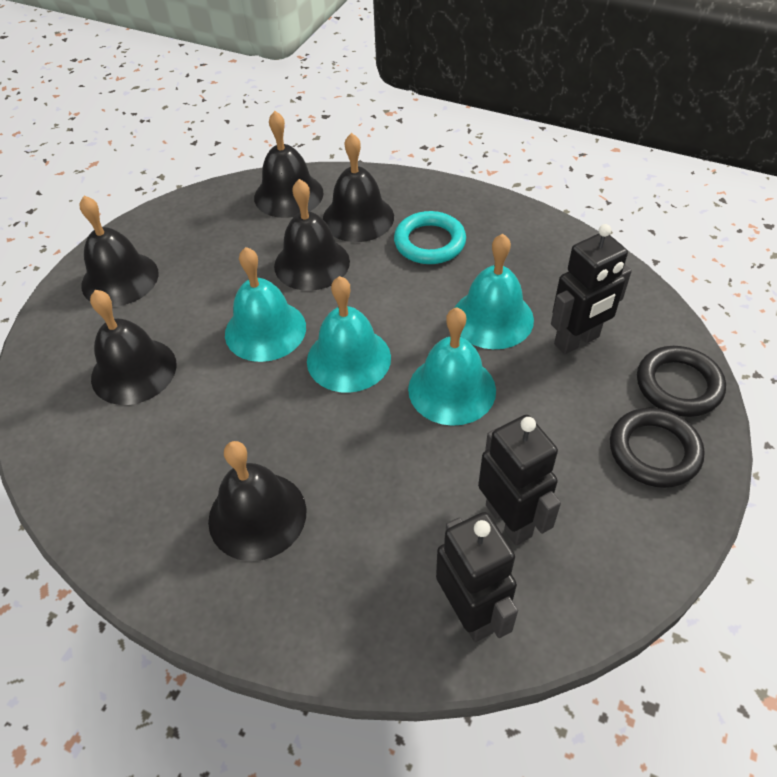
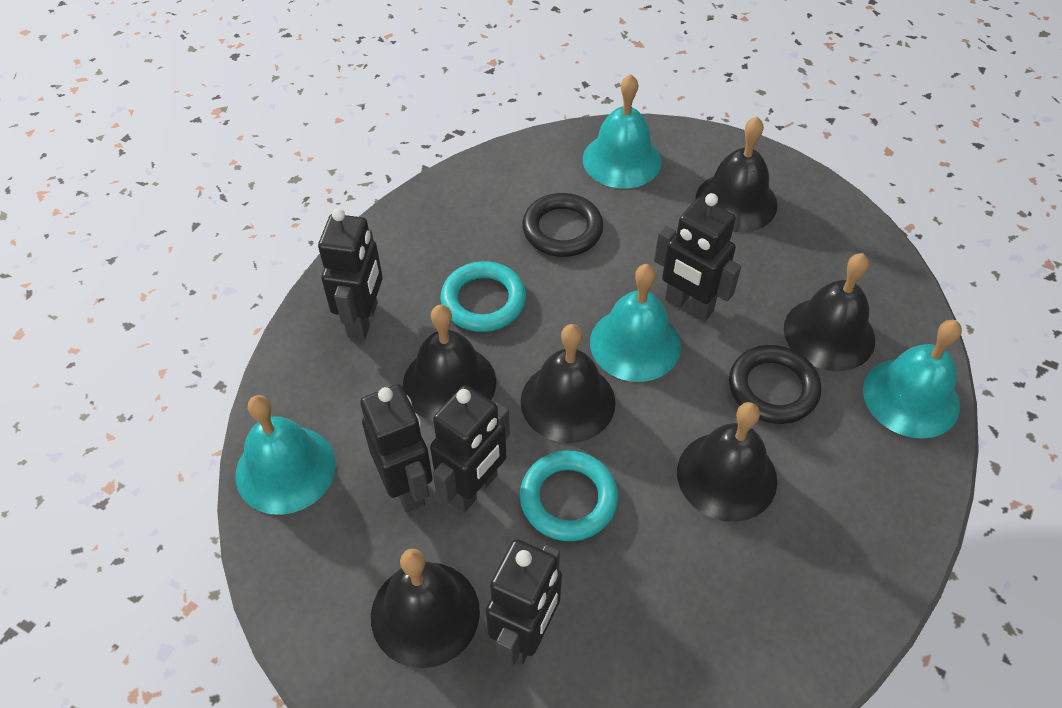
black robot: 3 -> 5
turquoise ring: 1 -> 2

